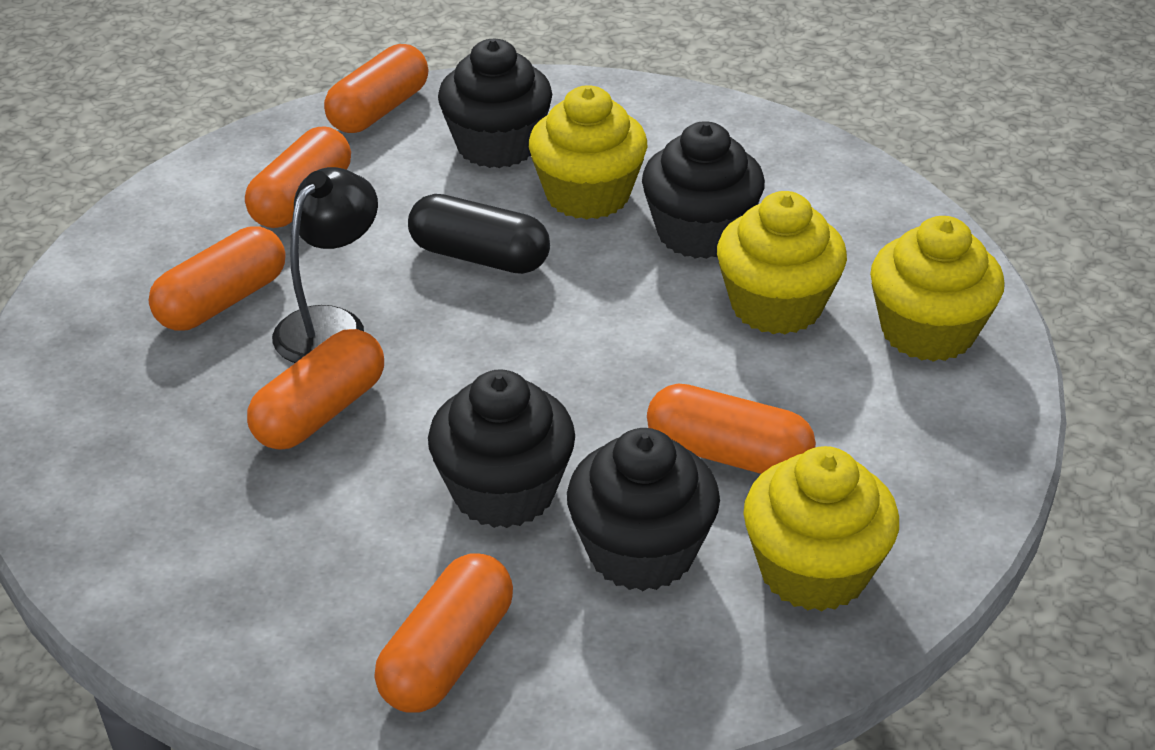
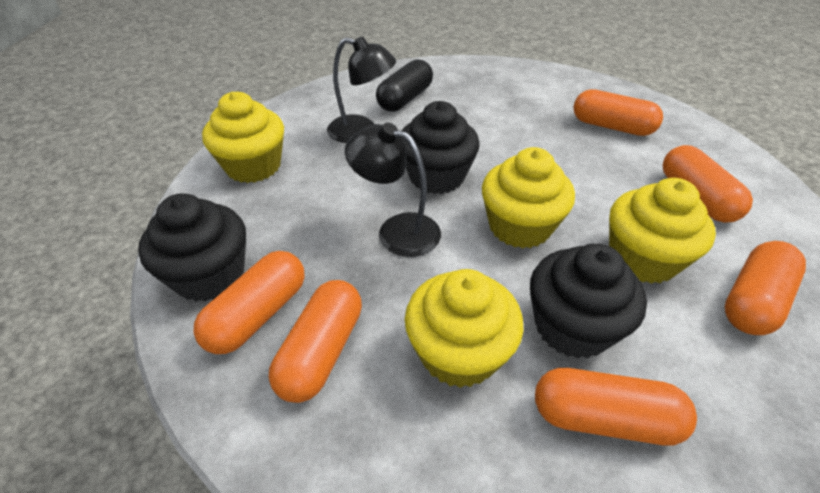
black cupcake: 4 -> 3
black lamp: 1 -> 2

